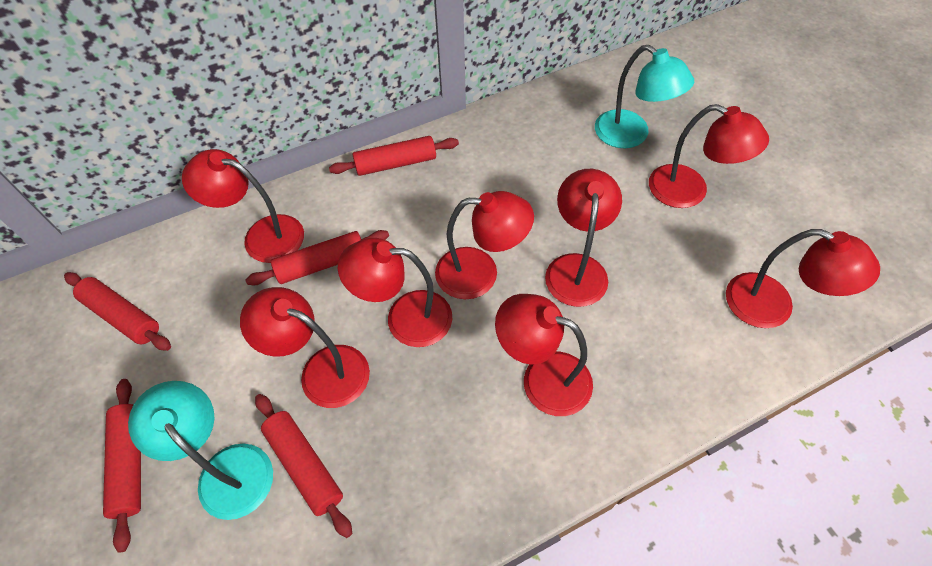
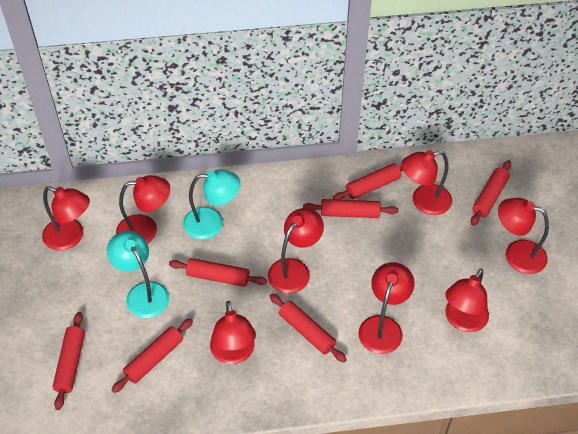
red rolling pin: 5 -> 7

